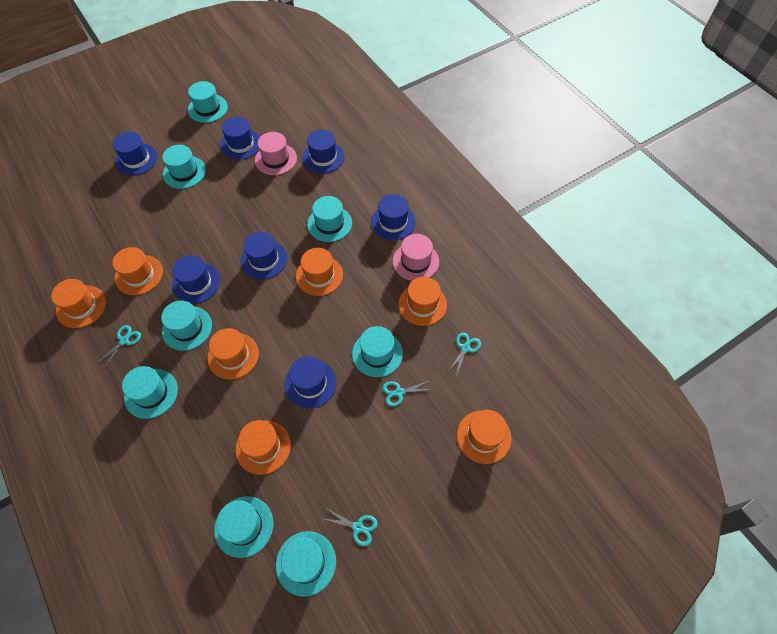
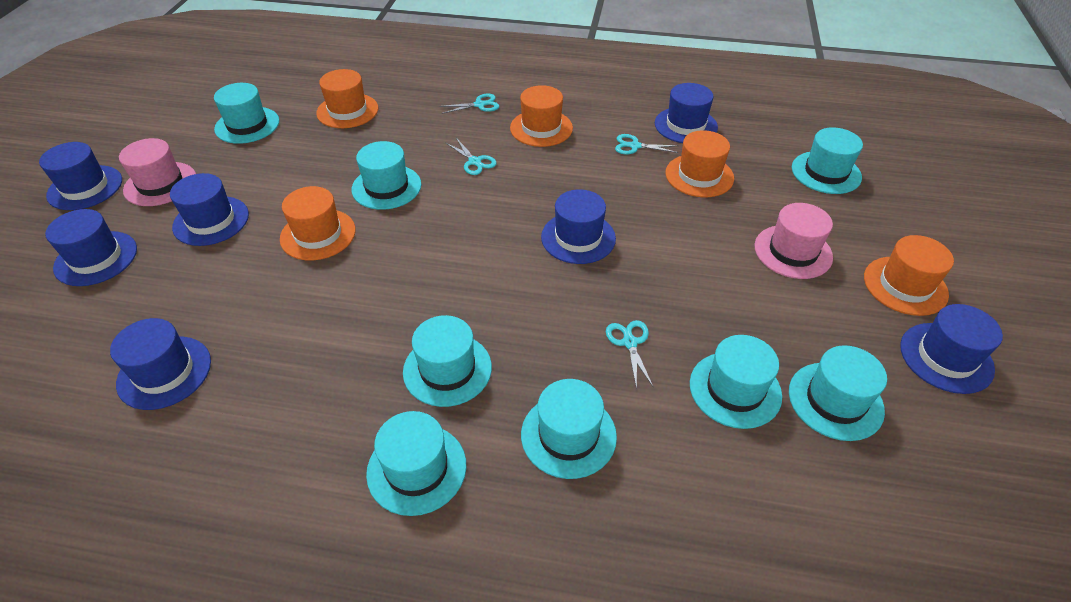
orange hat: 7 -> 5

